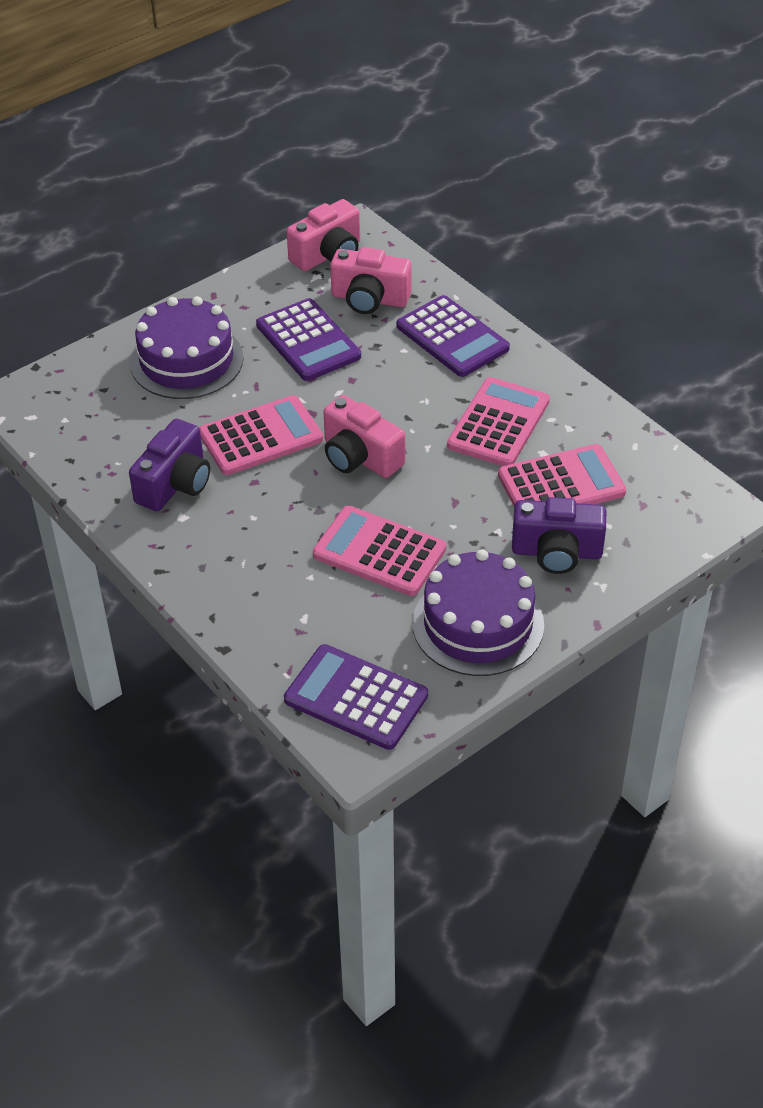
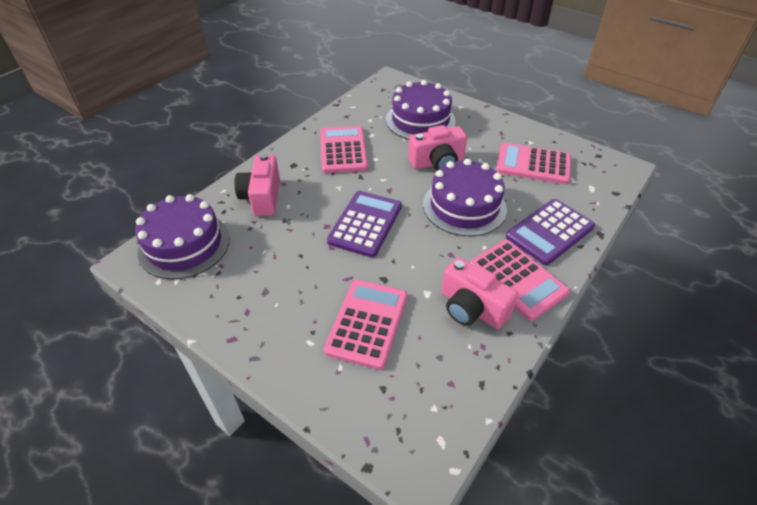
purple cake: 2 -> 3
purple calculator: 3 -> 2
purple camera: 2 -> 0

